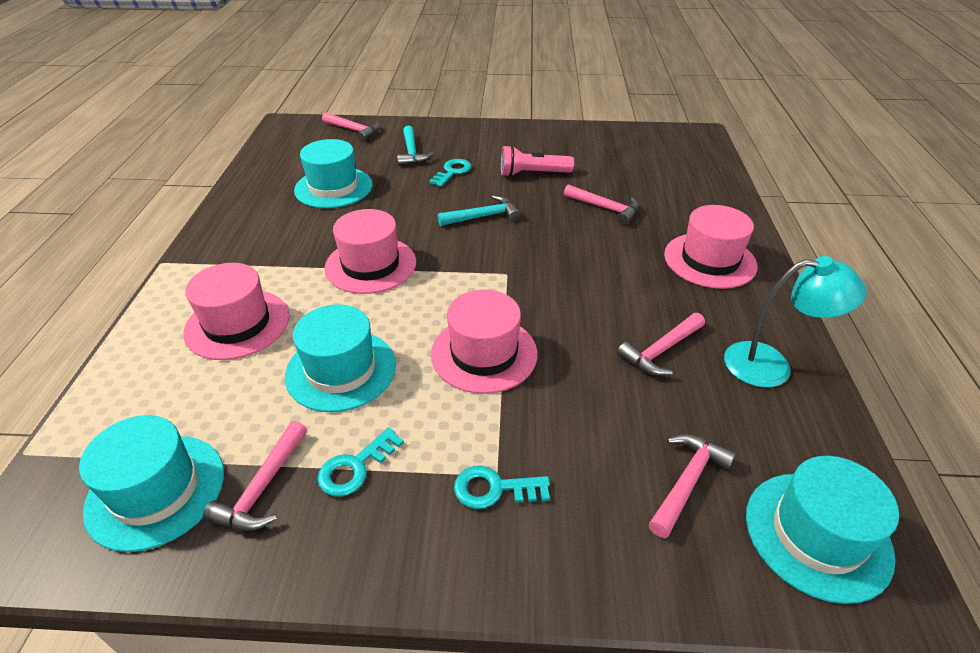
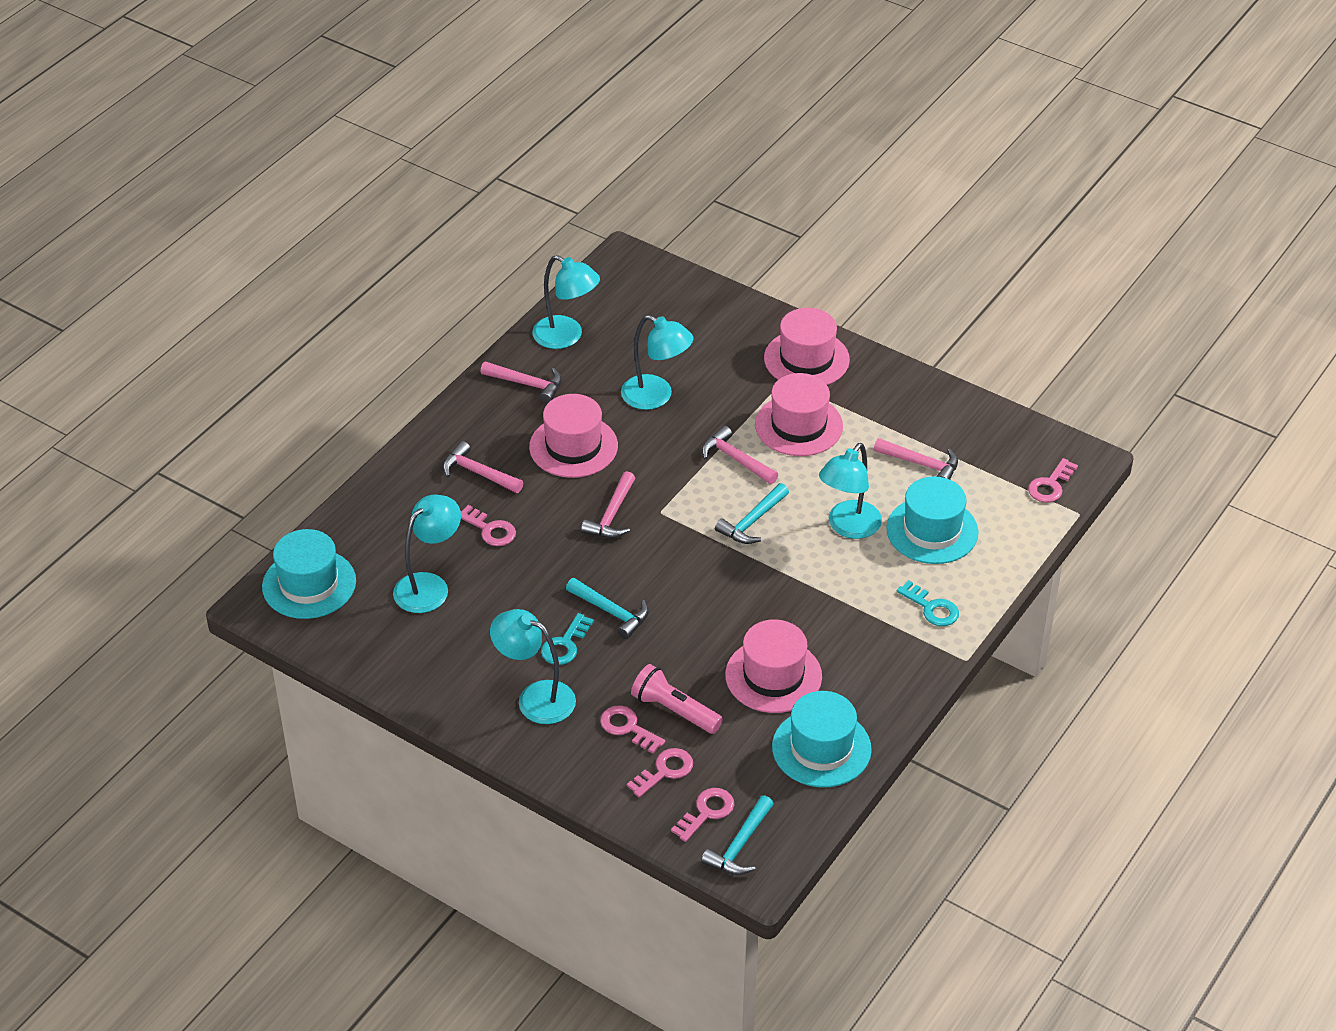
pink key: 0 -> 5
turquoise hammer: 2 -> 3
turquoise hat: 4 -> 3
turquoise key: 3 -> 2
turquoise lamp: 1 -> 5

